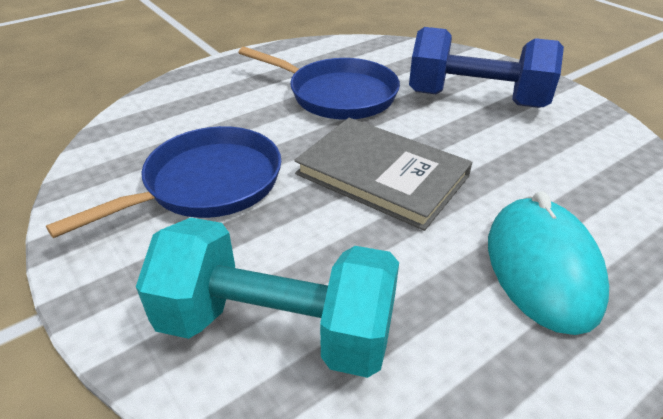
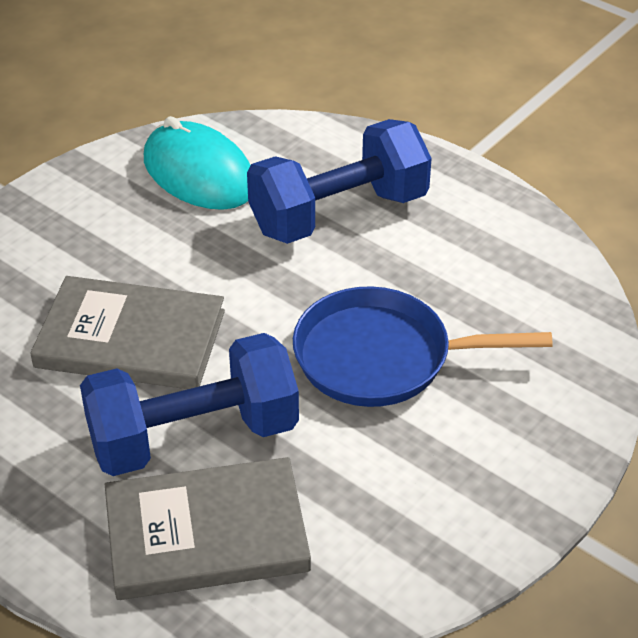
blue dumbbell: 1 -> 2
blue pan: 2 -> 1
grey book: 1 -> 2
turquoise dumbbell: 1 -> 0

